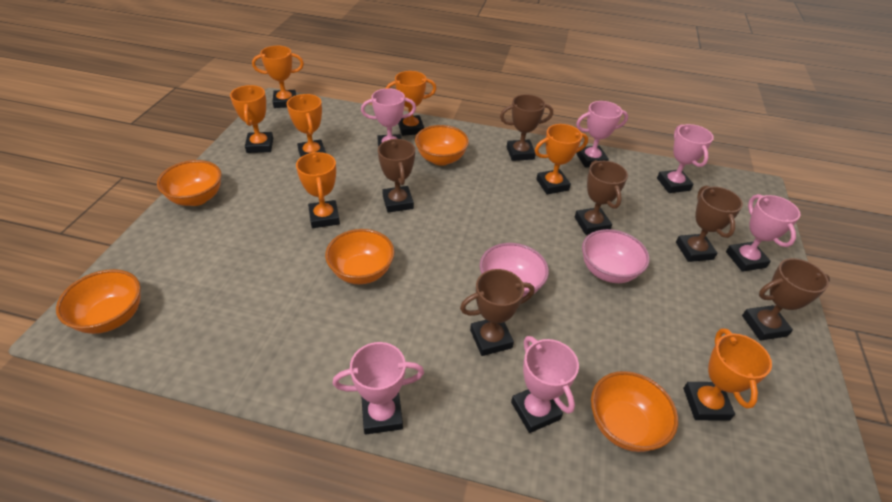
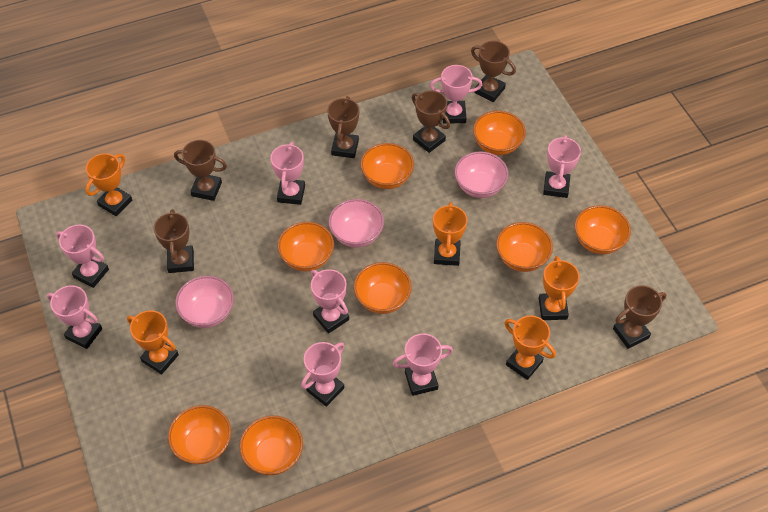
orange bowl: 5 -> 8
orange trophy: 7 -> 5
pink bowl: 2 -> 3
pink trophy: 6 -> 8

